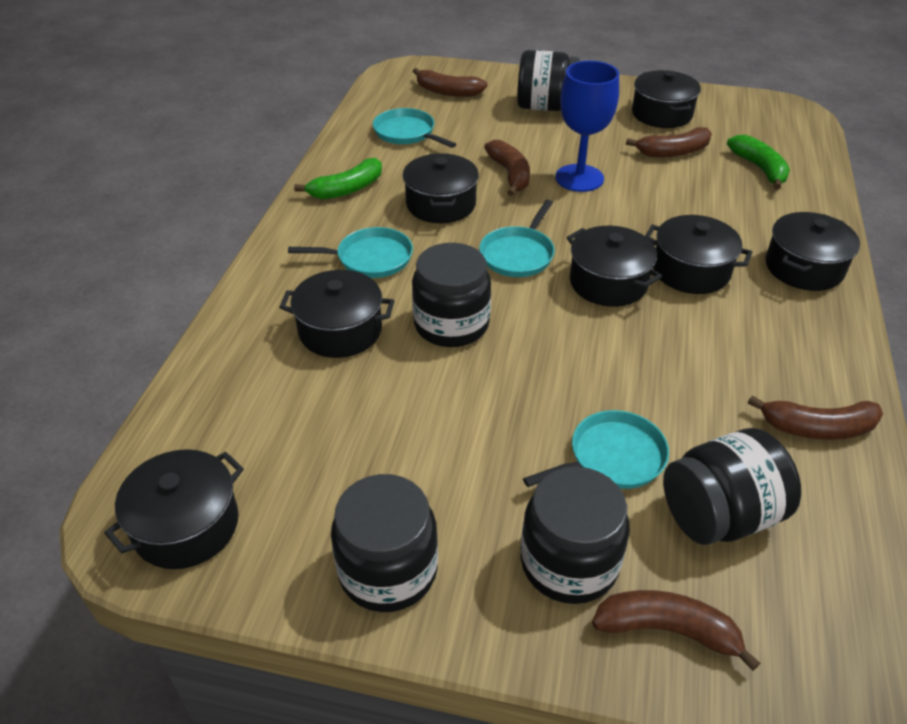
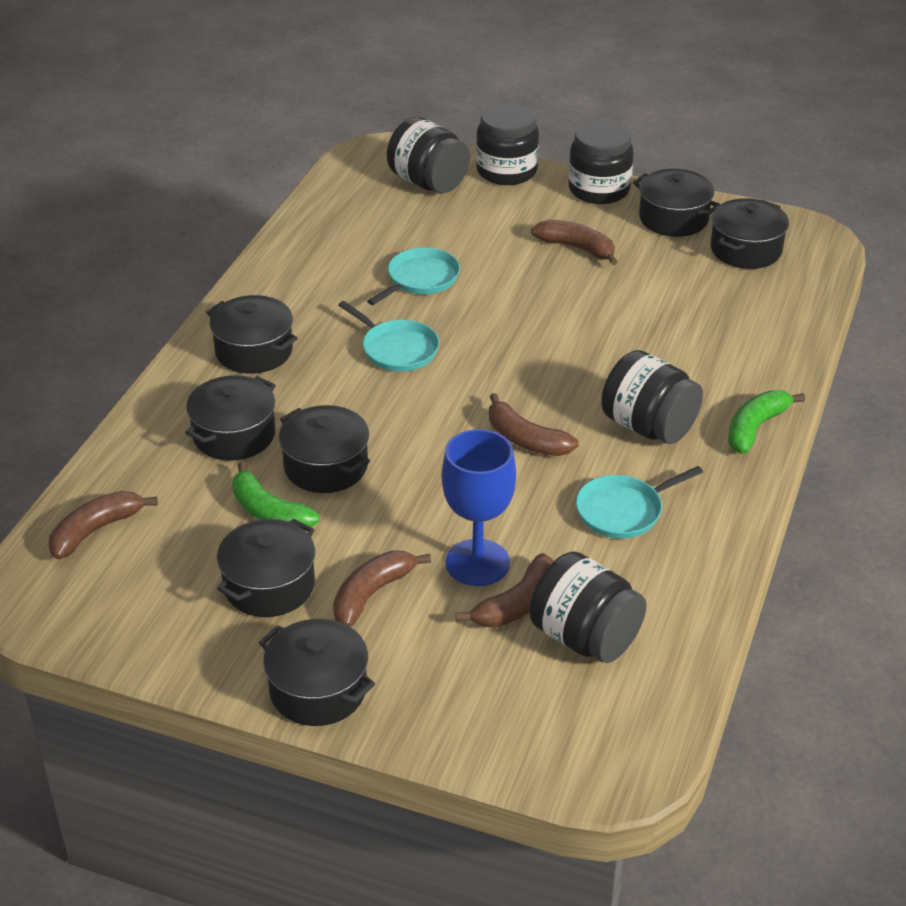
turquoise pan: 4 -> 3

